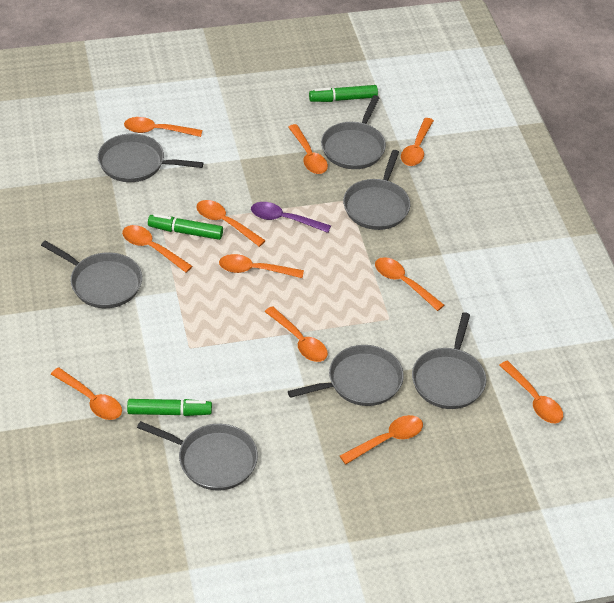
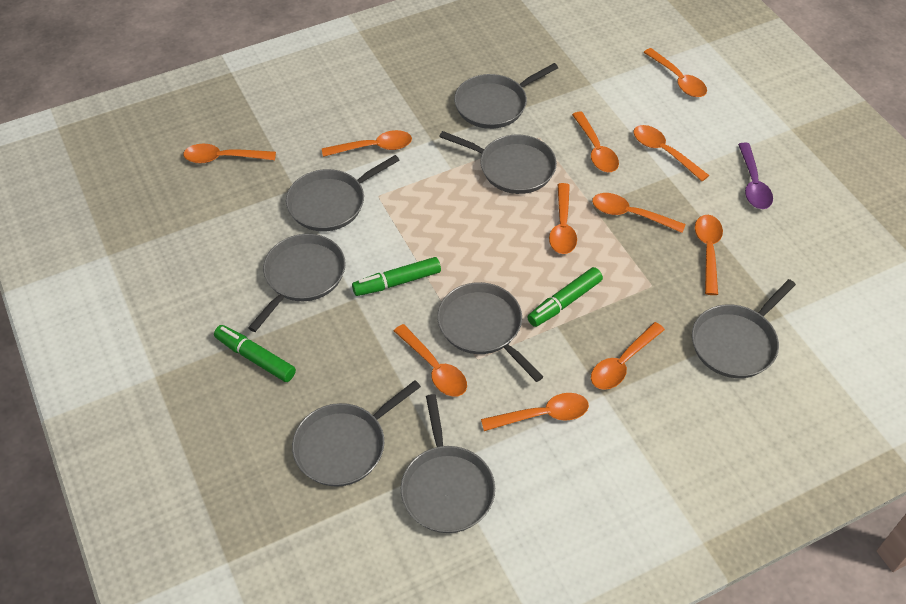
grey pan: 7 -> 8

